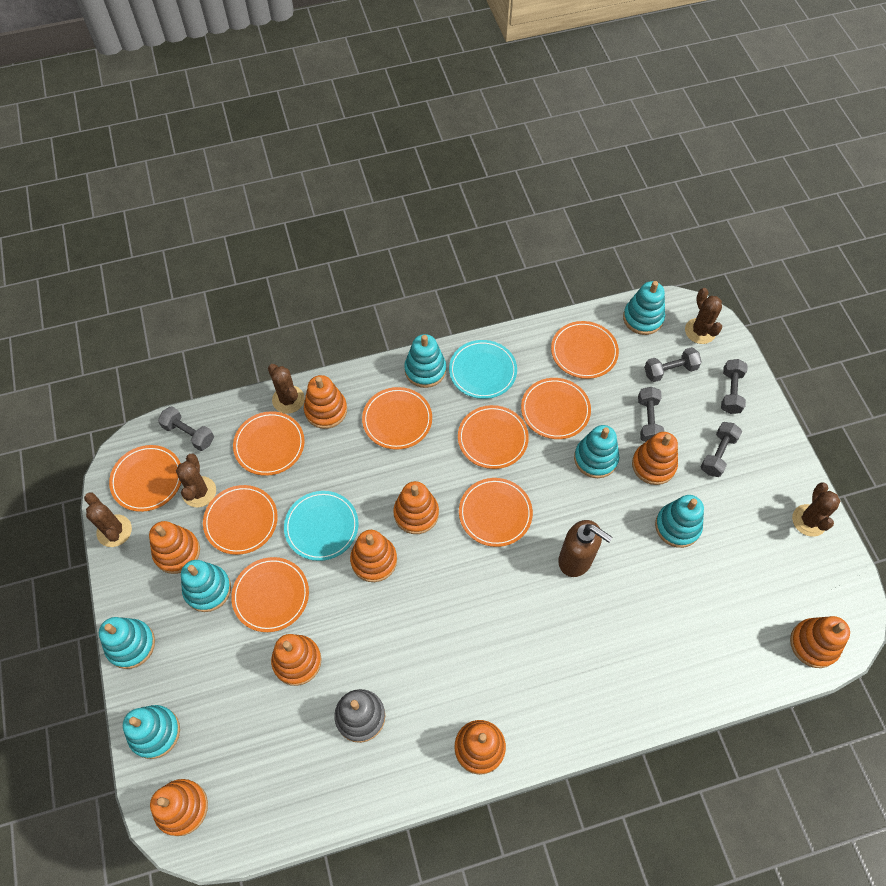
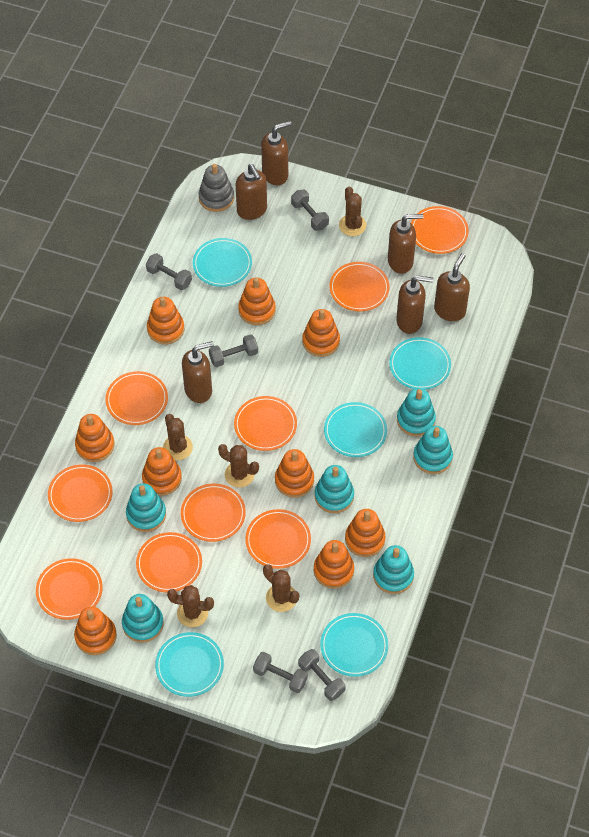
brown soap dispenser: 1 -> 6
turquoise plate: 2 -> 5
turquoise stacking toy: 7 -> 6

